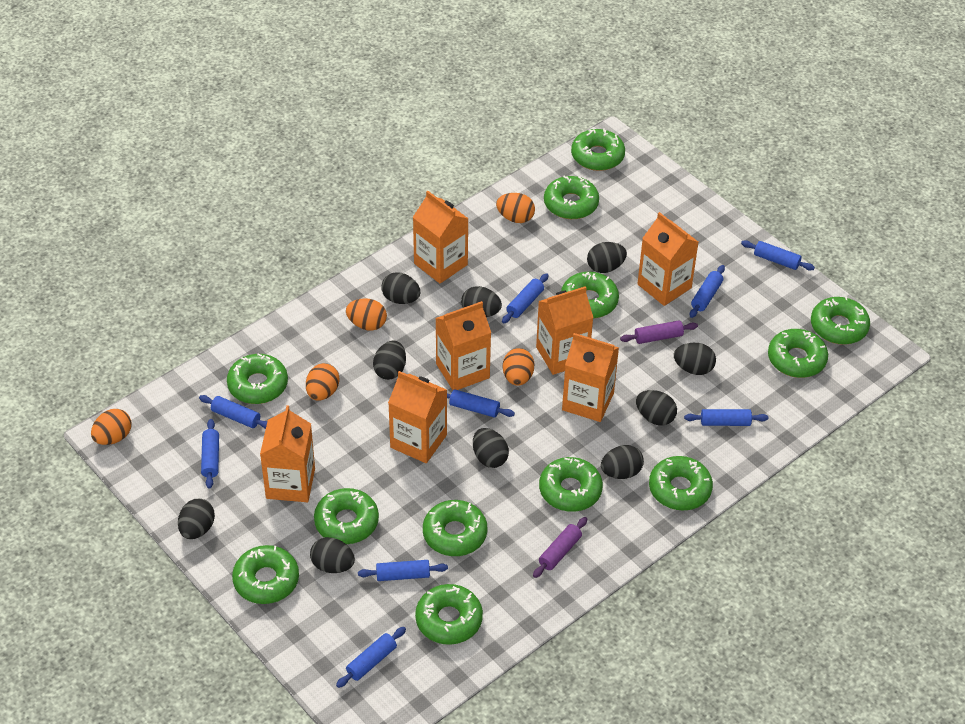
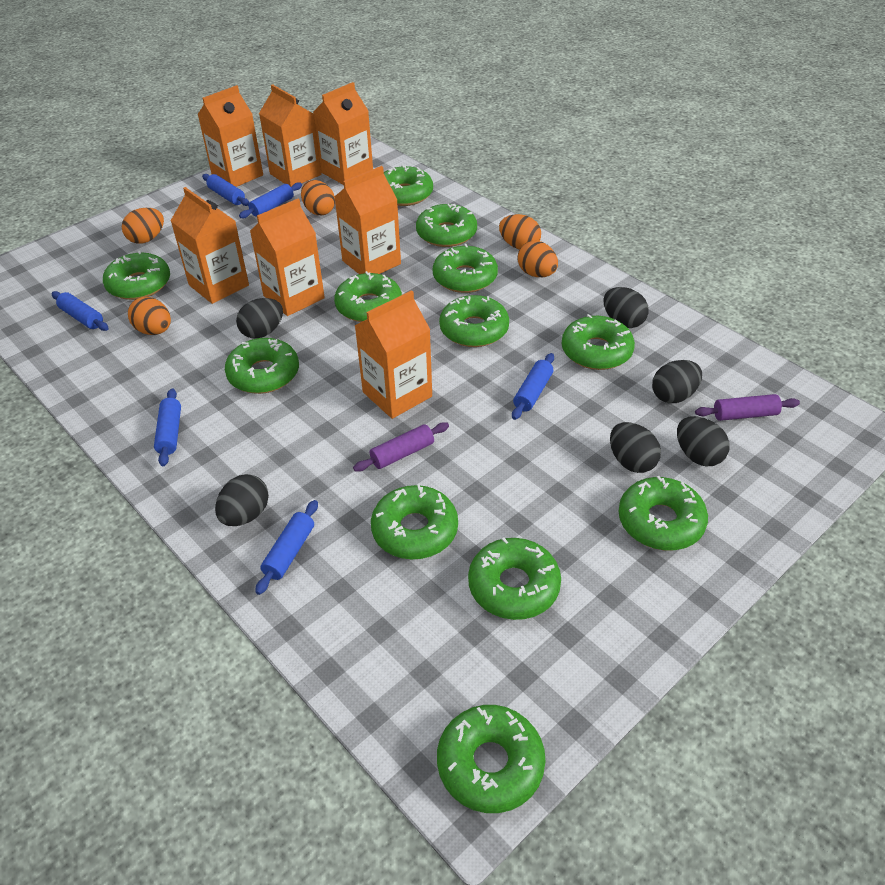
black egg: 10 -> 6
blue rolling pin: 9 -> 6

